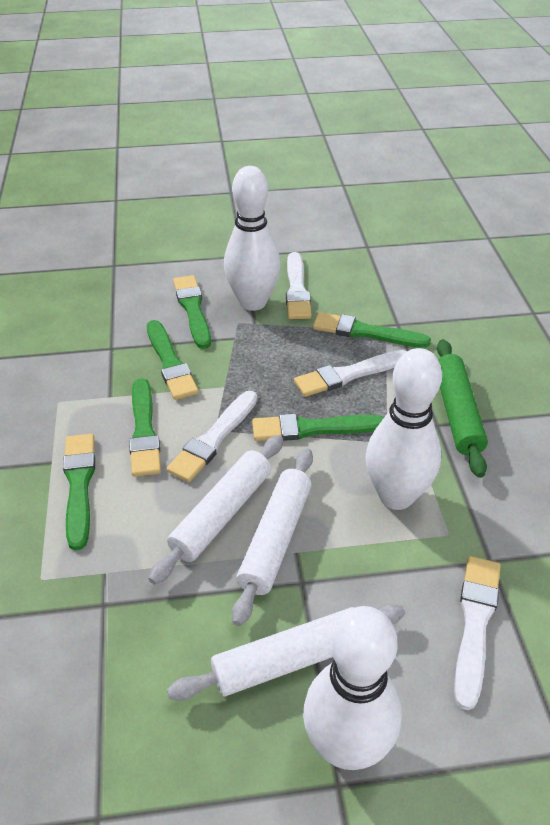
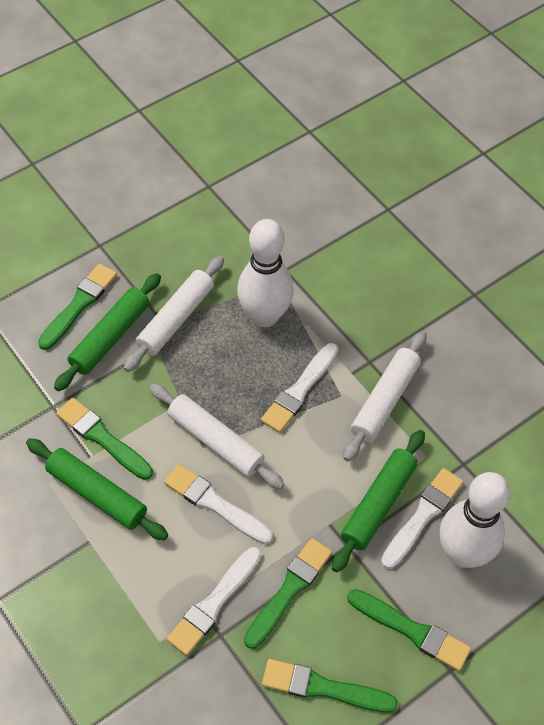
green brush: 6 -> 5
green rolling pin: 1 -> 3
white bowling pin: 3 -> 2

